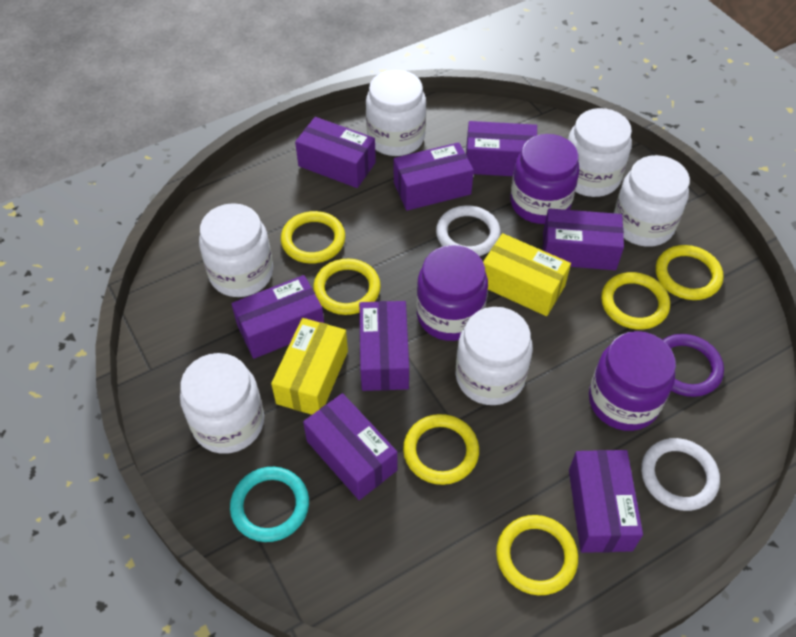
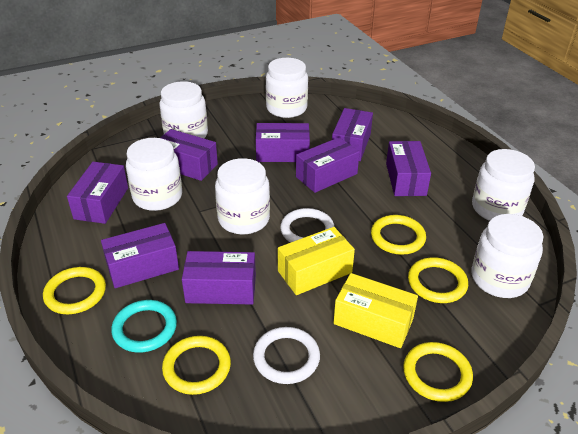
purple jar: 3 -> 0
purple ring: 1 -> 0
yellow ring: 6 -> 5

